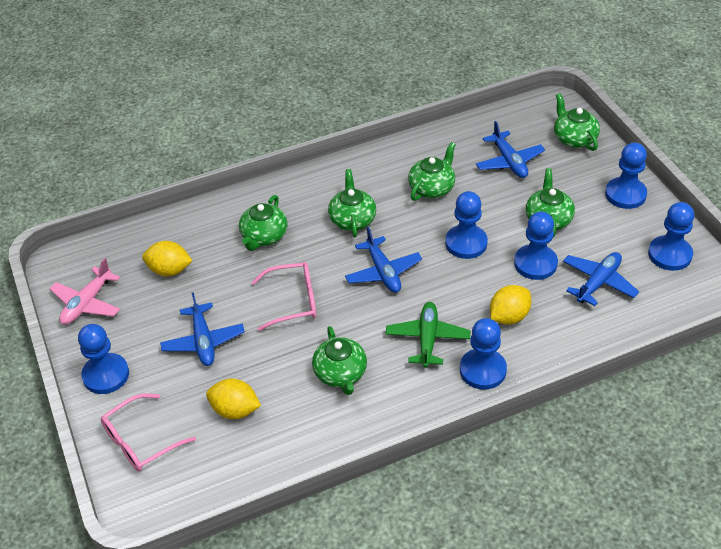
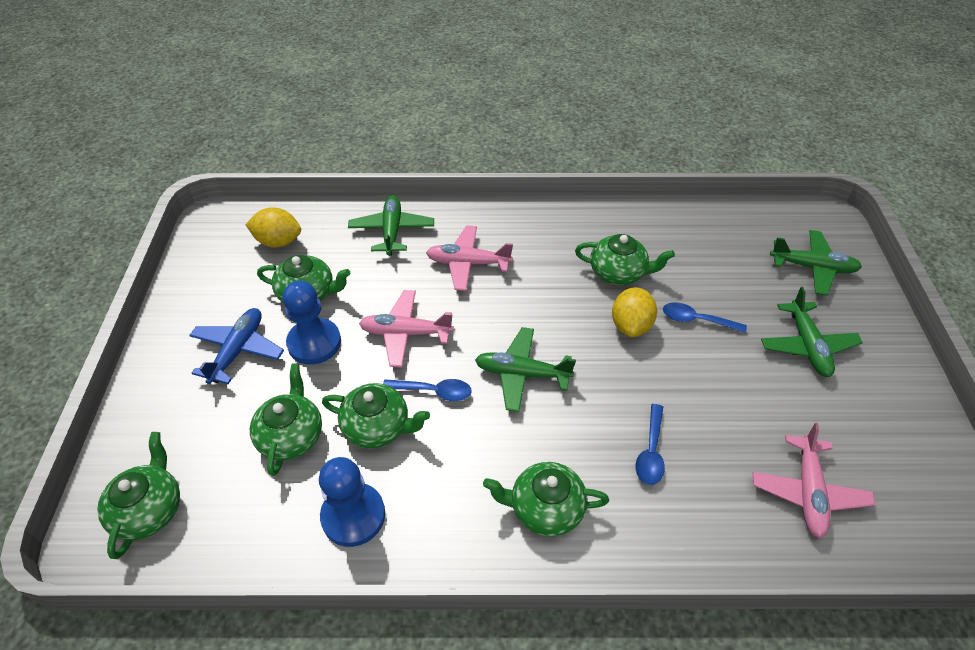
blue pawn: 6 -> 2
blue plane: 4 -> 1
blue spoon: 0 -> 3
green plane: 1 -> 4
pink glasses: 2 -> 0
pink plane: 1 -> 3
yellow lemon: 3 -> 2

